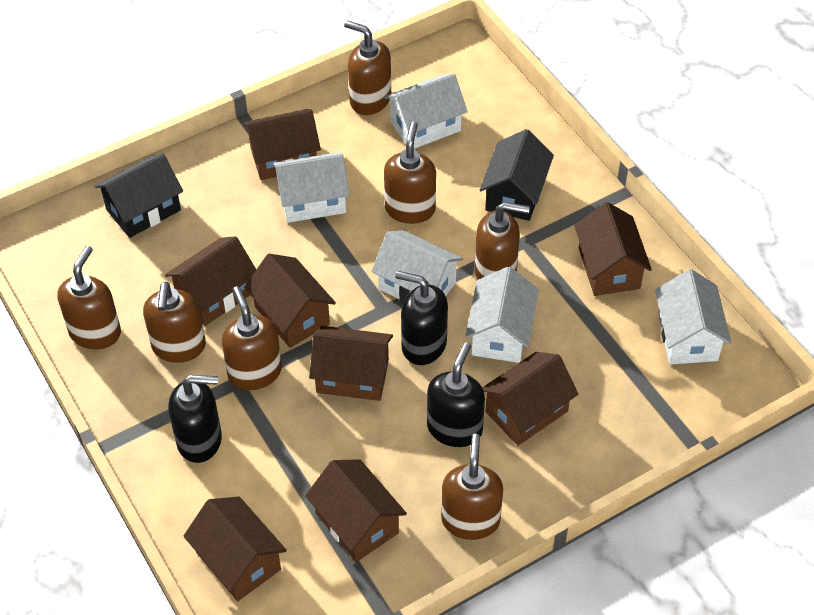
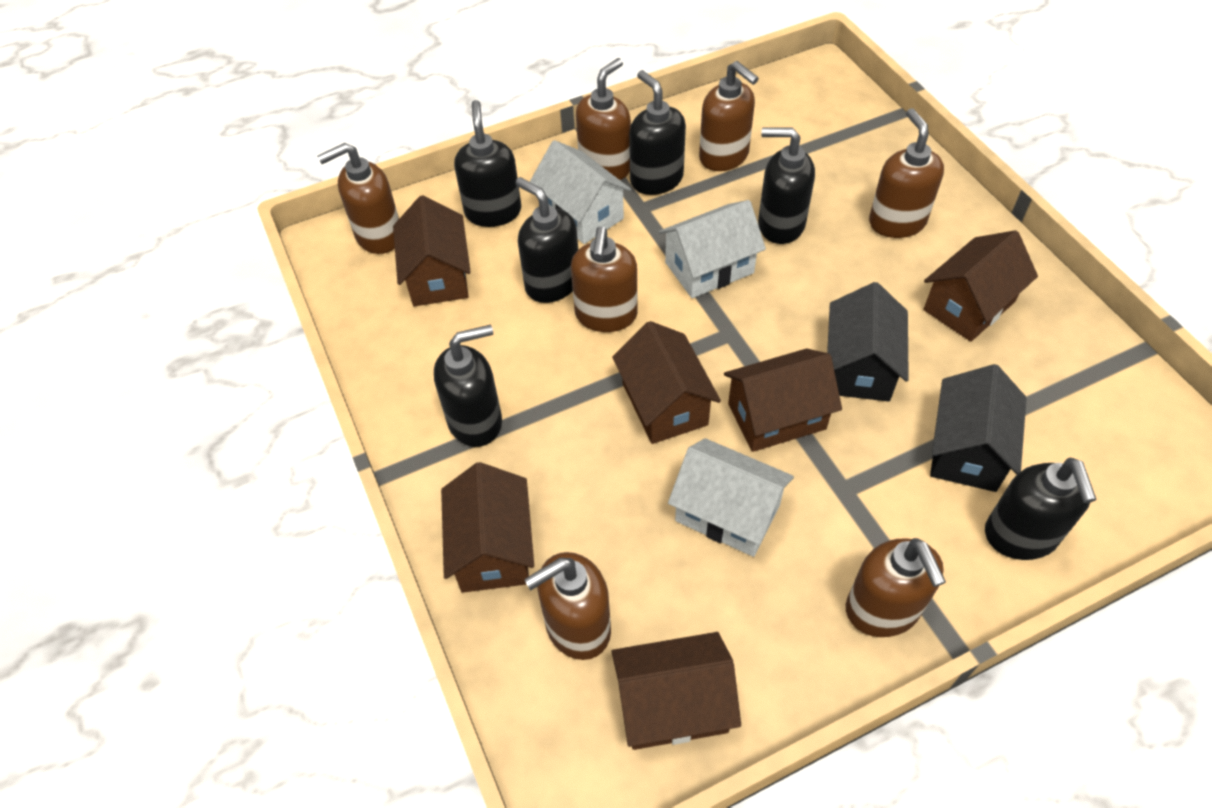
black soap dispenser: 3 -> 6
brown house: 8 -> 6
white house: 5 -> 3

